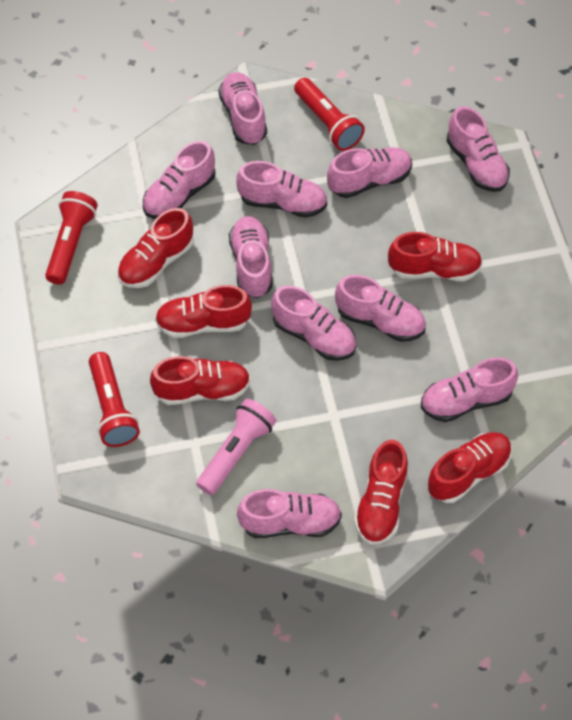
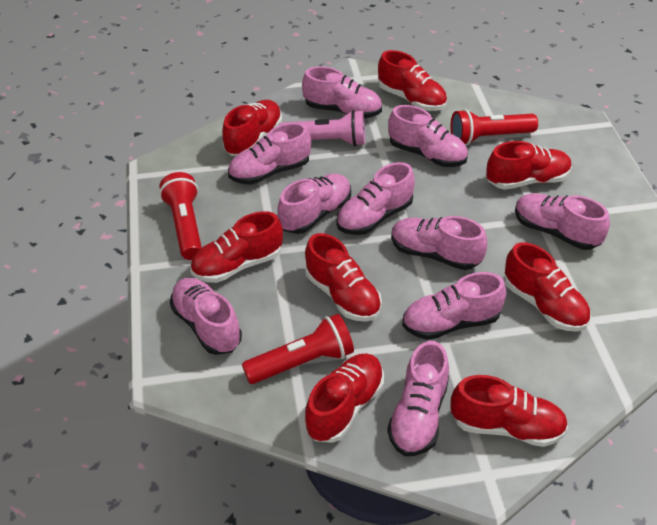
red shoe: 6 -> 8

